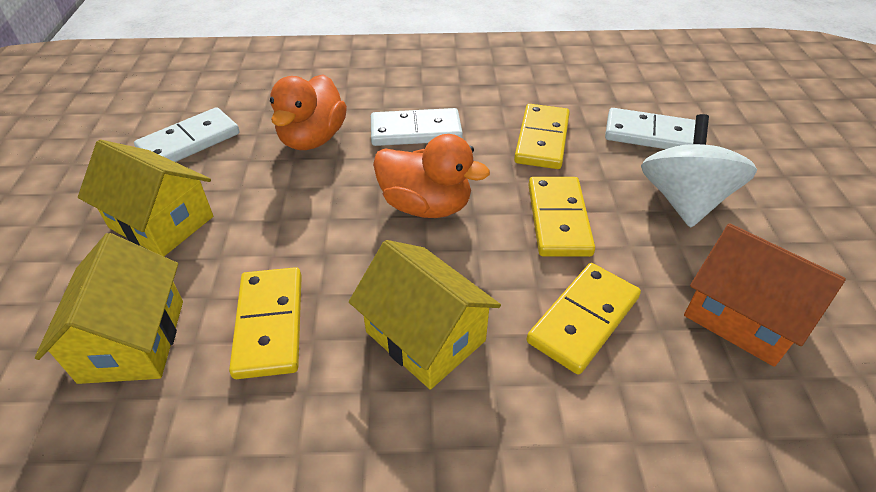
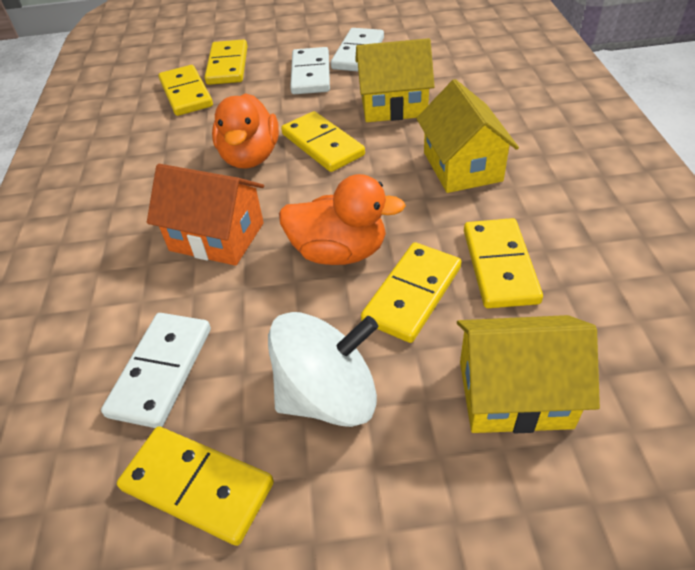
yellow domino: 4 -> 6

